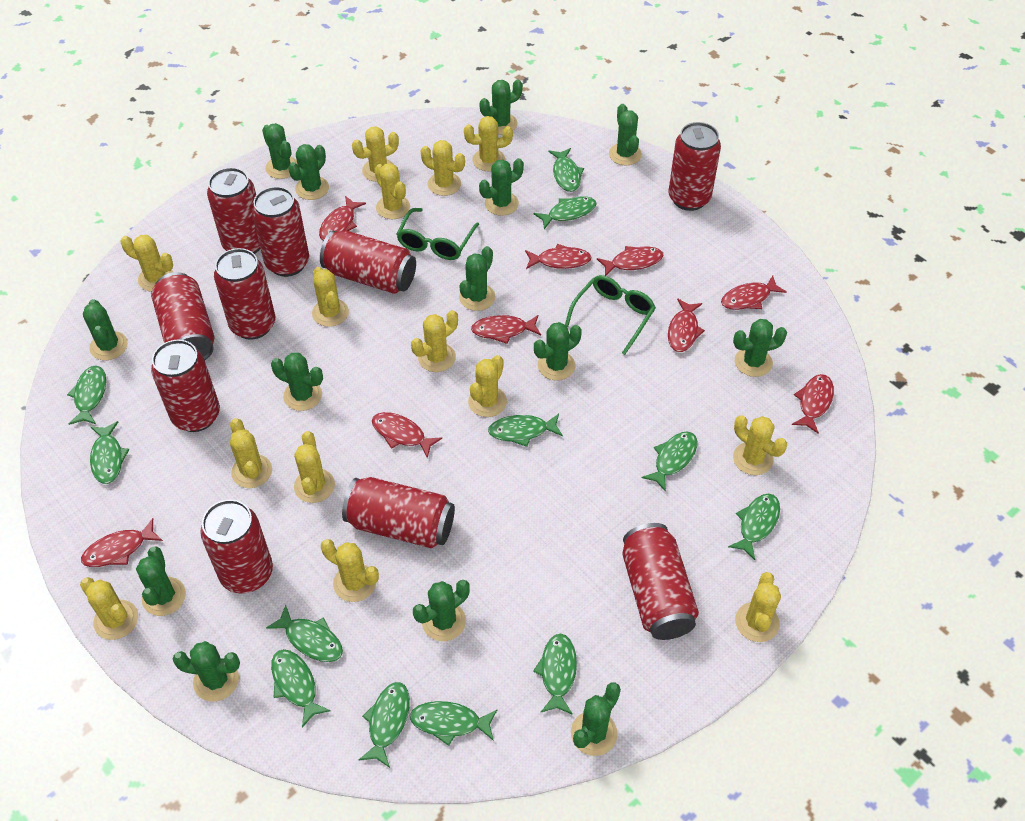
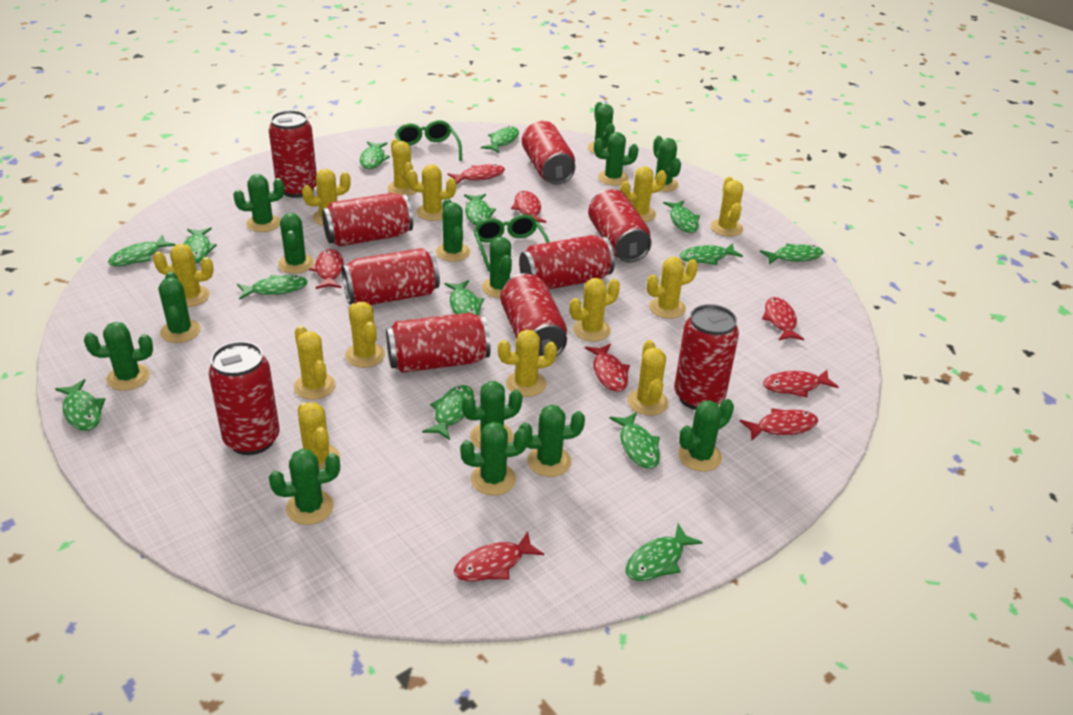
green fish: 12 -> 14
red fish: 9 -> 8
yellow cactus: 14 -> 13

